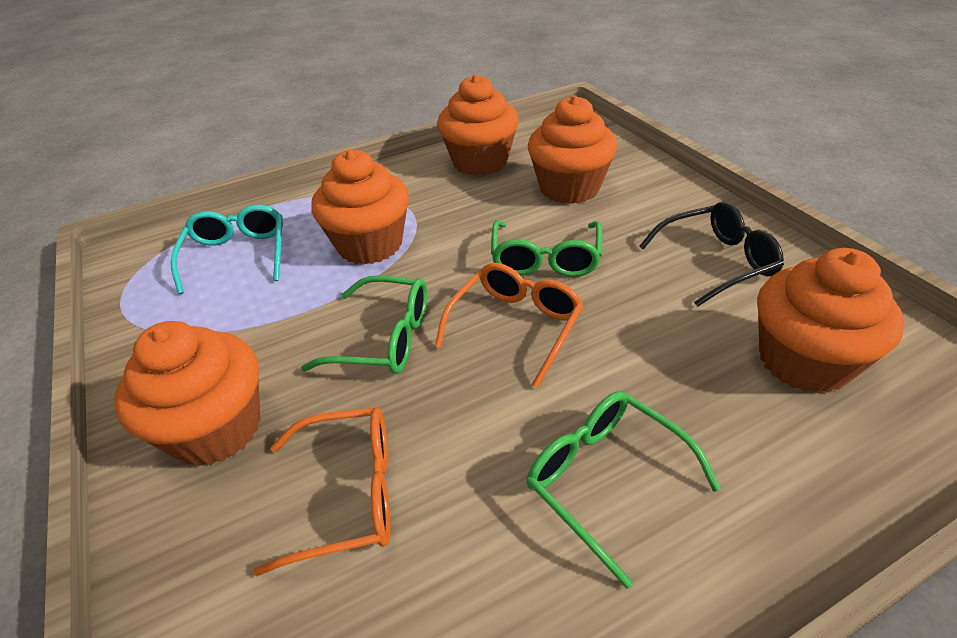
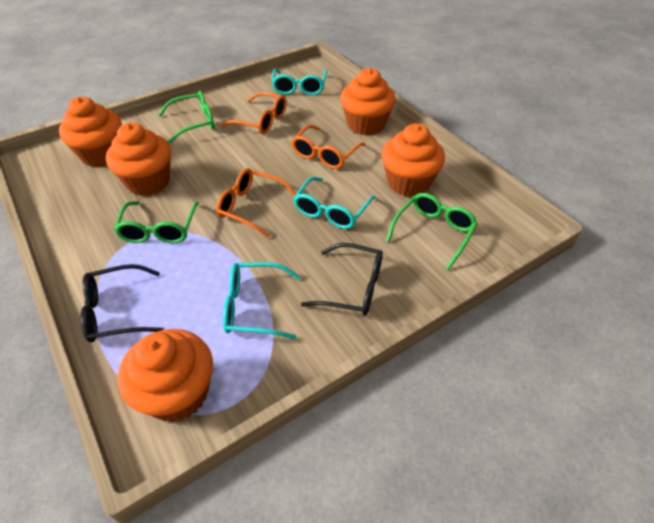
black glasses: 1 -> 2
orange glasses: 2 -> 3
turquoise glasses: 1 -> 3

